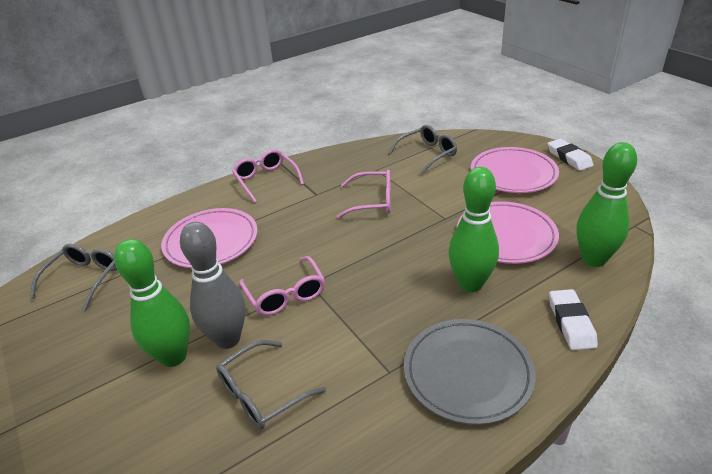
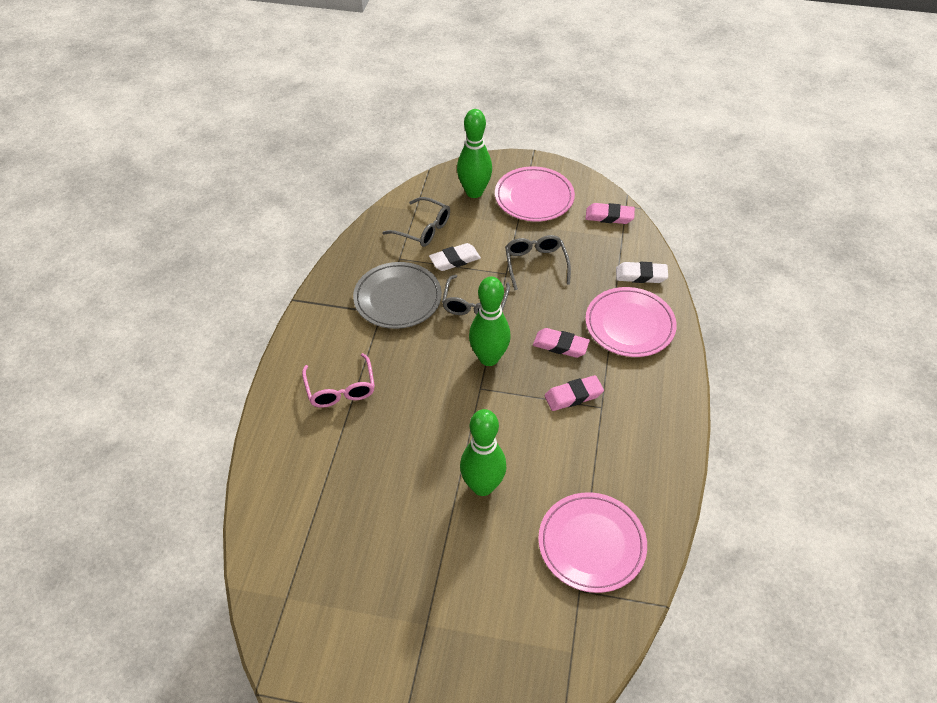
grey bowling pin: 1 -> 0
pink eraser: 0 -> 3
pink glasses: 3 -> 1

